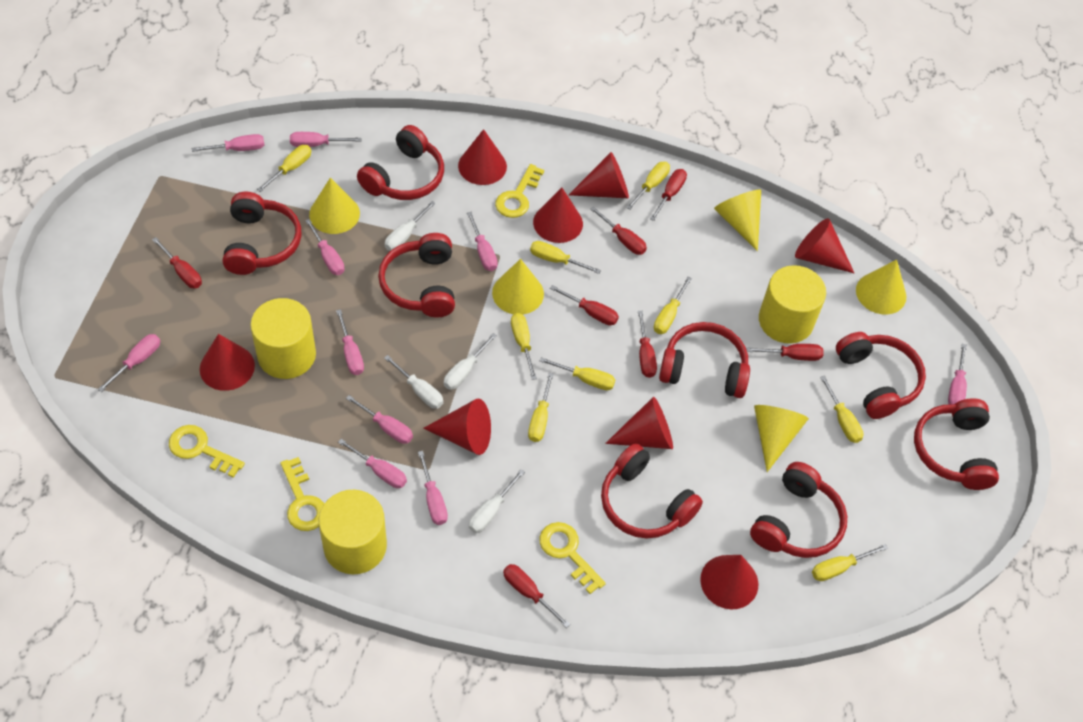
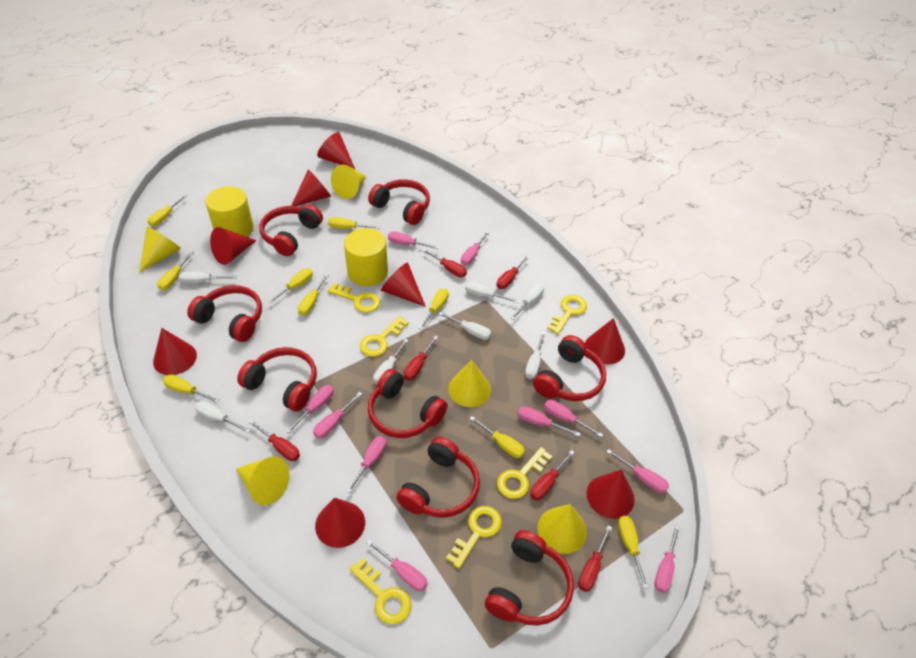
red screwdriver: 7 -> 6
white screwdriver: 4 -> 7
yellow cylinder: 3 -> 2
yellow key: 4 -> 6

